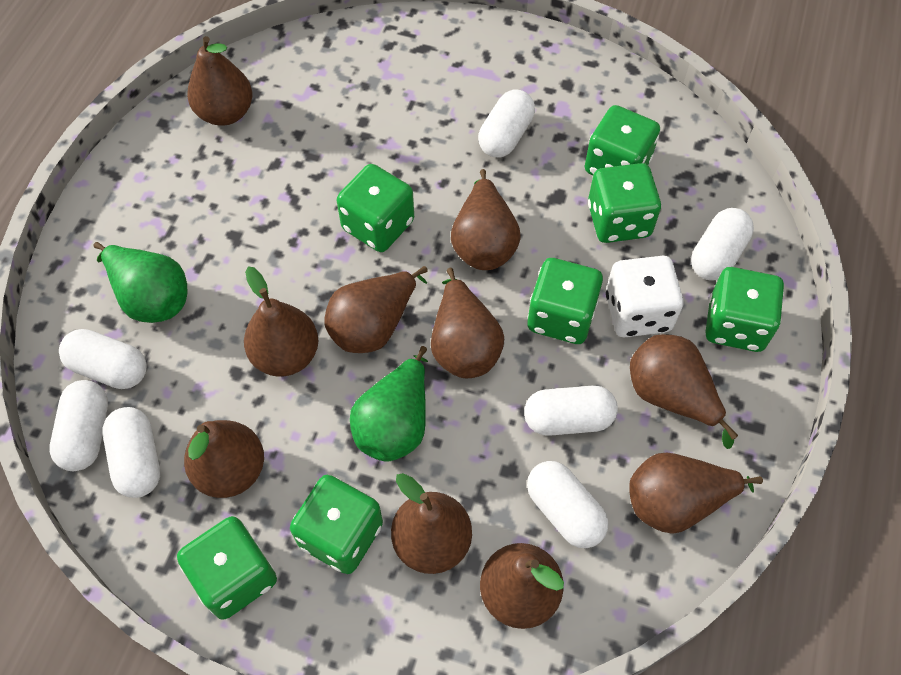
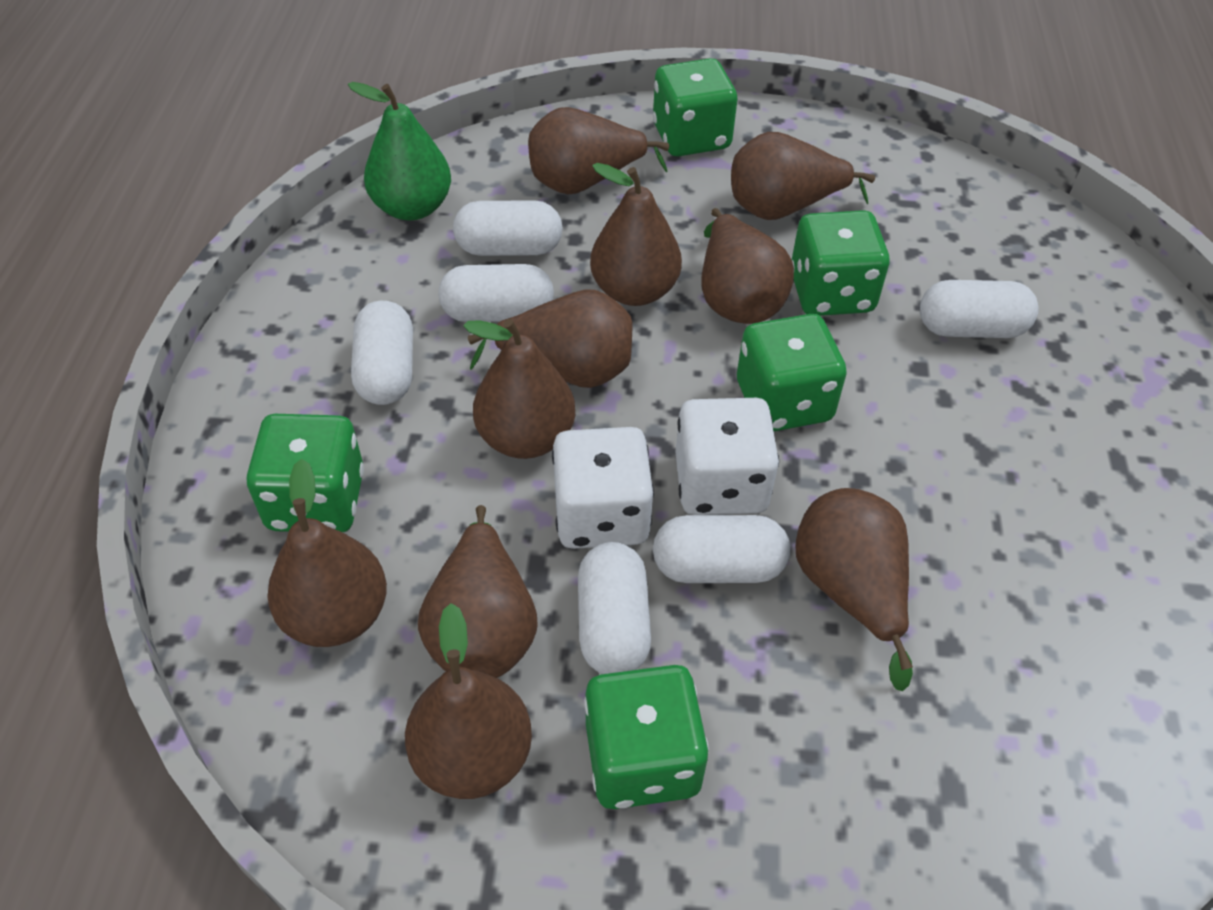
green dice: 7 -> 5
green pear: 2 -> 1
white capsule: 7 -> 6
white dice: 1 -> 2

